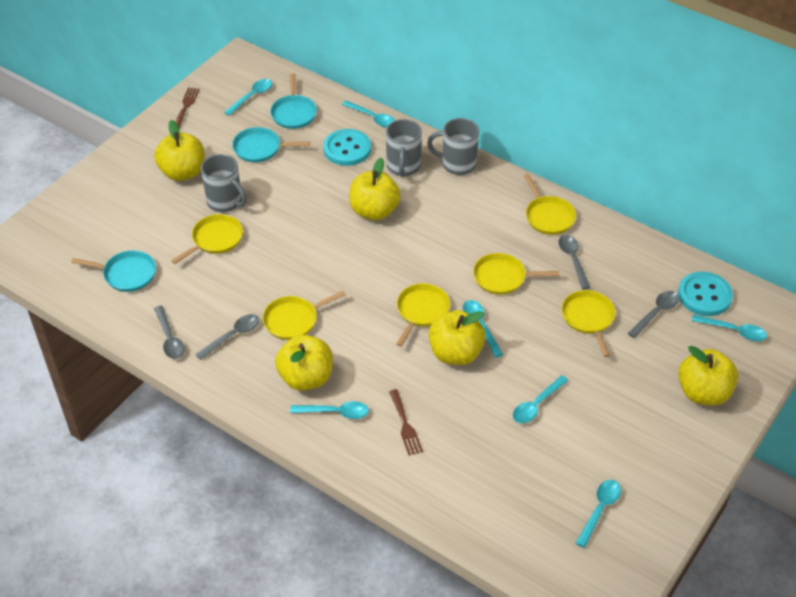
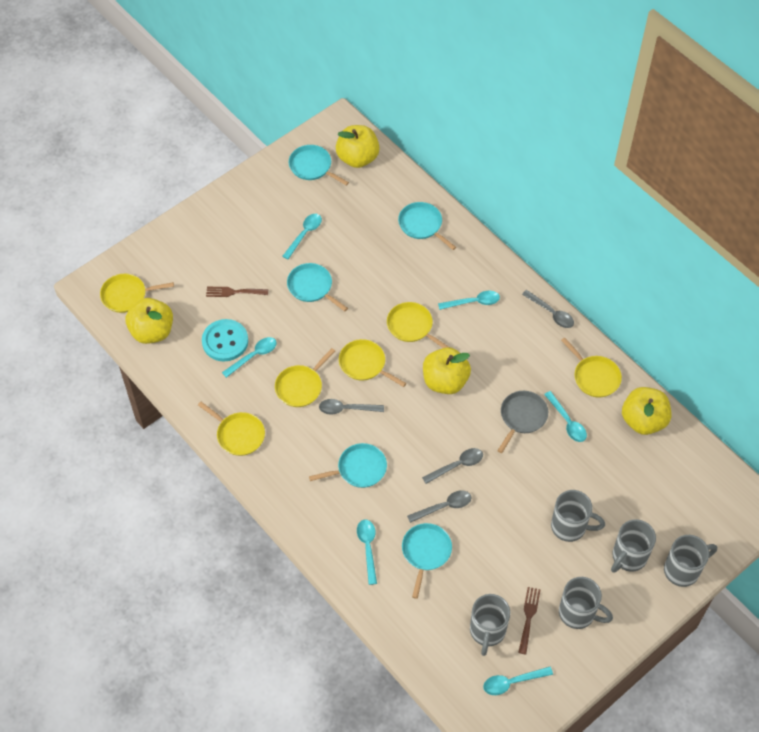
grey mug: 3 -> 5
grey pan: 0 -> 1
turquoise button: 2 -> 1
turquoise pan: 3 -> 5
turquoise spoon: 7 -> 6
yellow apple: 5 -> 4

